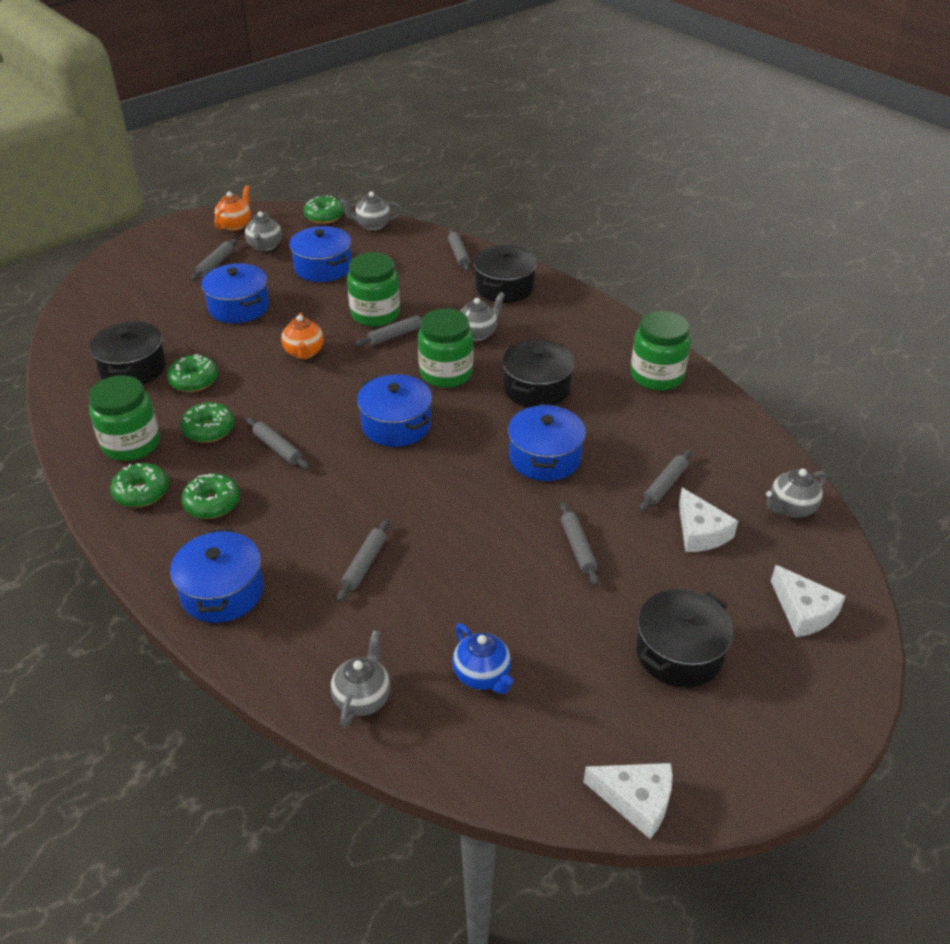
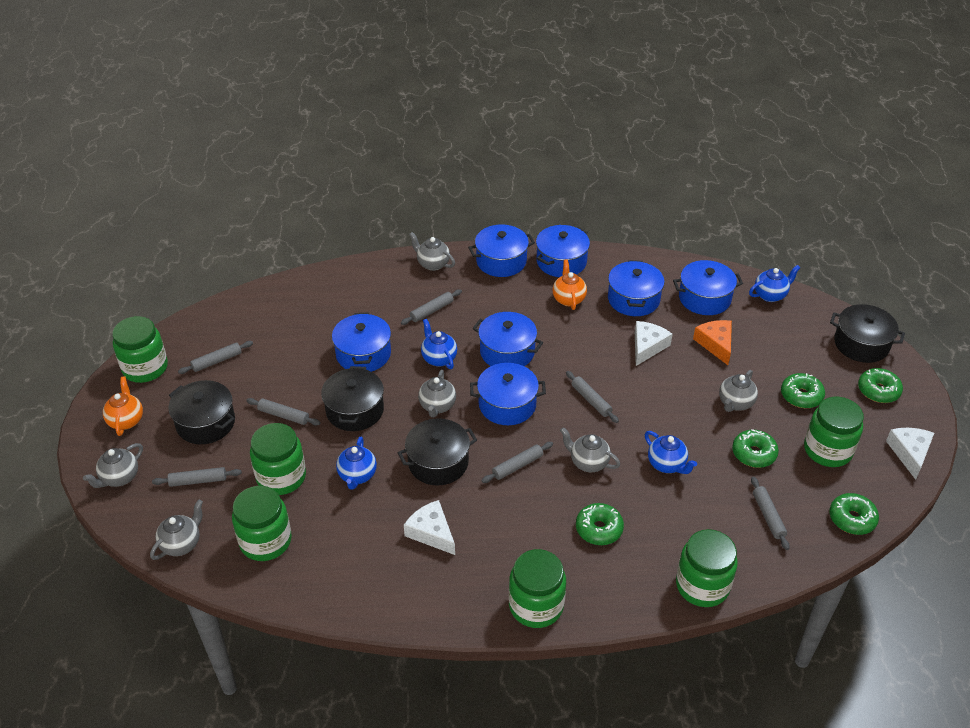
blue pot: 5 -> 7
blue teapot: 1 -> 4
green jar: 4 -> 6
grey teapot: 5 -> 6
orange cheese: 0 -> 1

